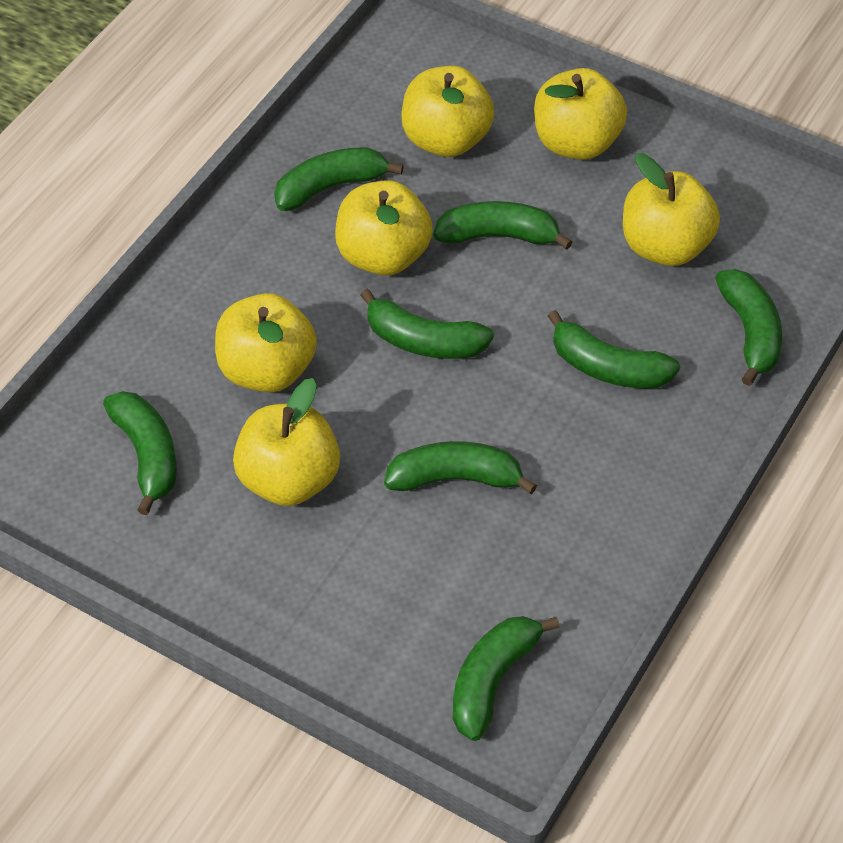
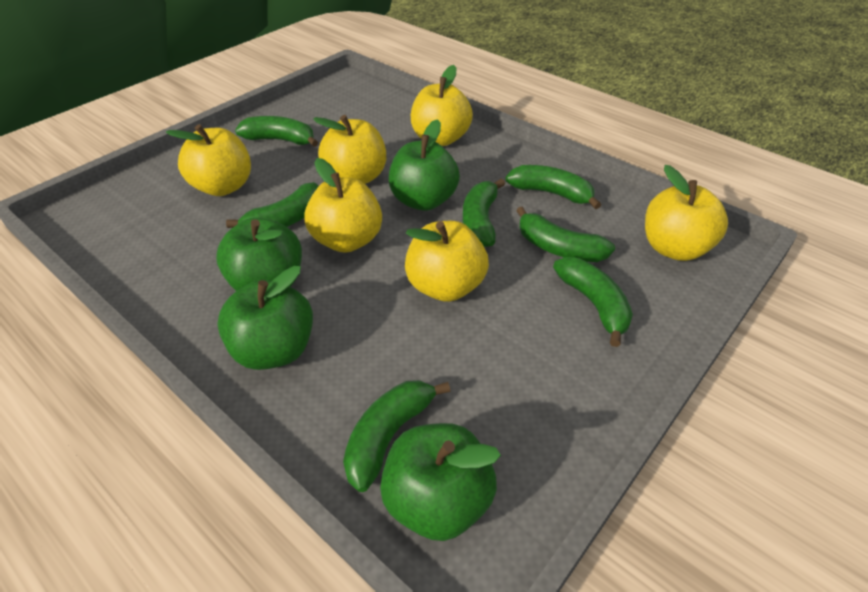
green apple: 0 -> 4
green banana: 8 -> 7

